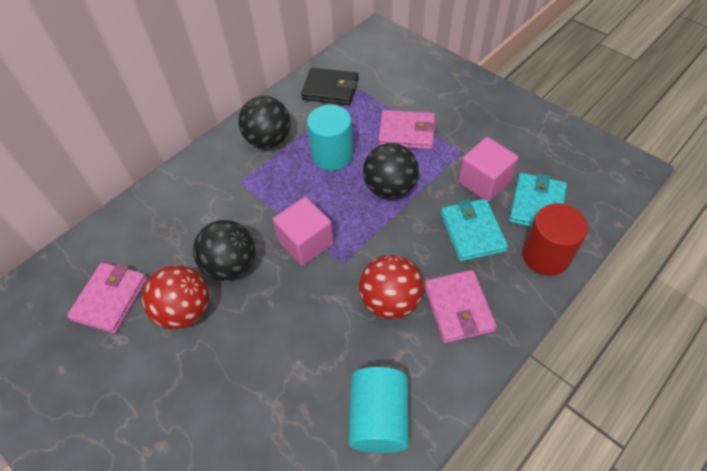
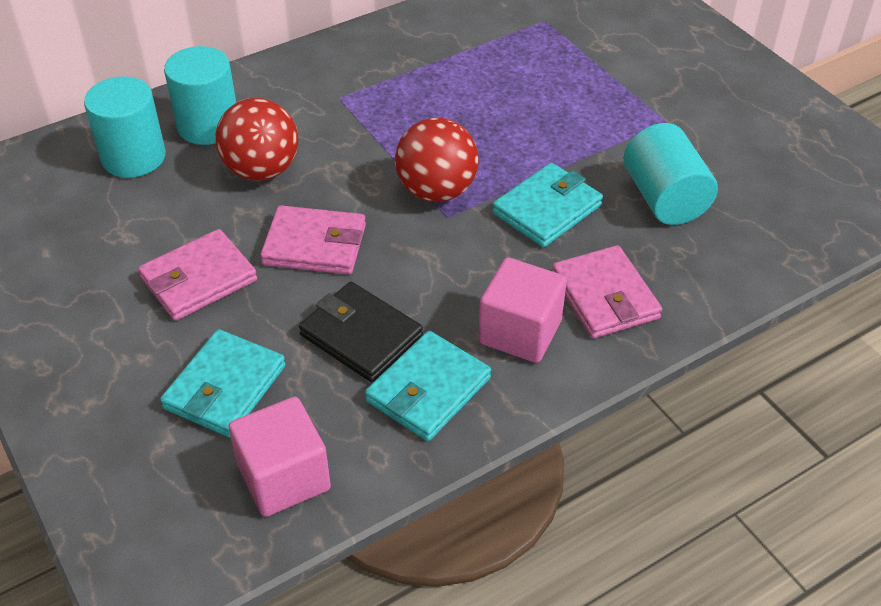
black ball: 3 -> 0
red cylinder: 1 -> 0
turquoise cylinder: 2 -> 3
turquoise wallet: 2 -> 3

